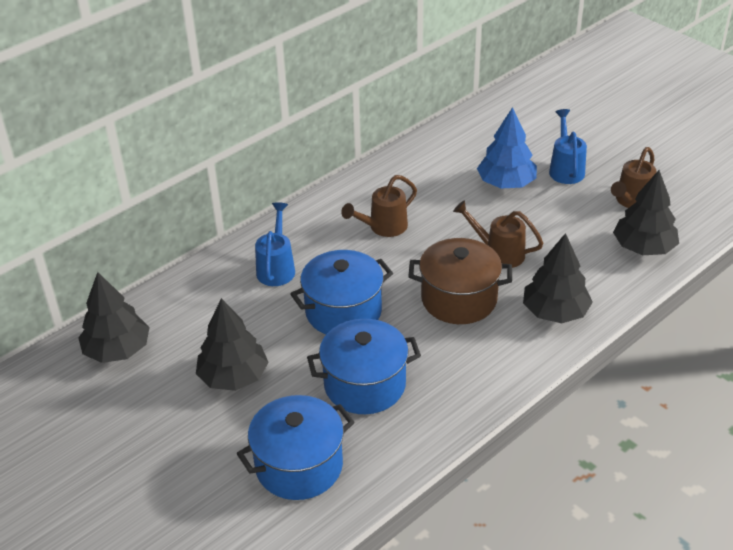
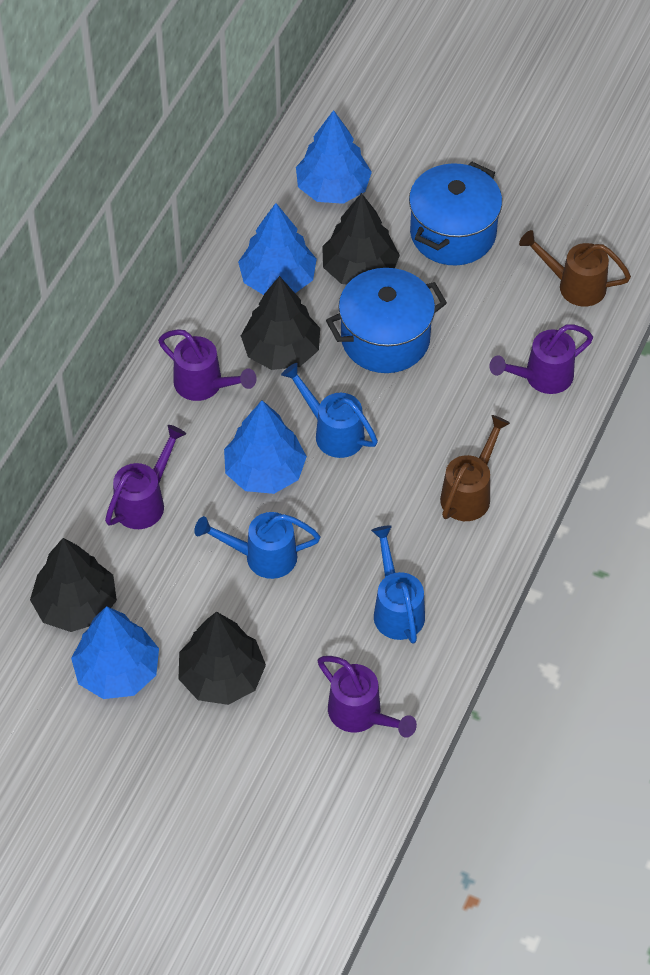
blue pot: 3 -> 2
blue tree: 1 -> 4
blue watering can: 2 -> 3
brown pot: 1 -> 0
brown watering can: 3 -> 2
purple watering can: 0 -> 4

